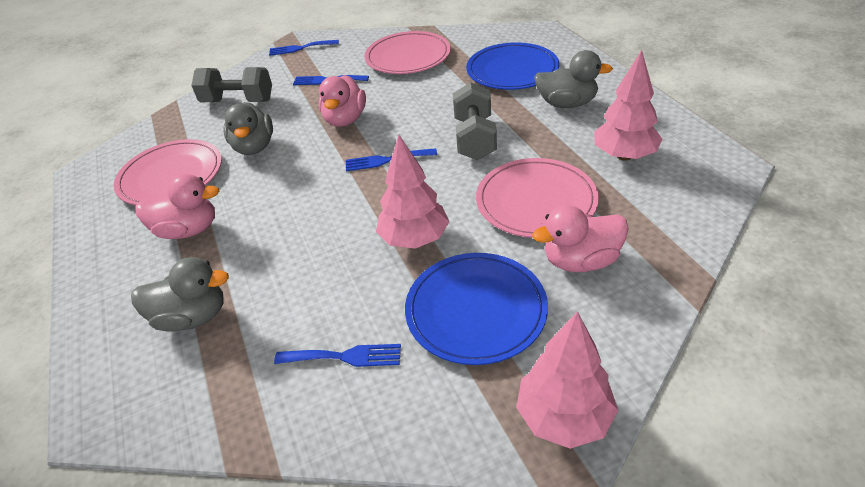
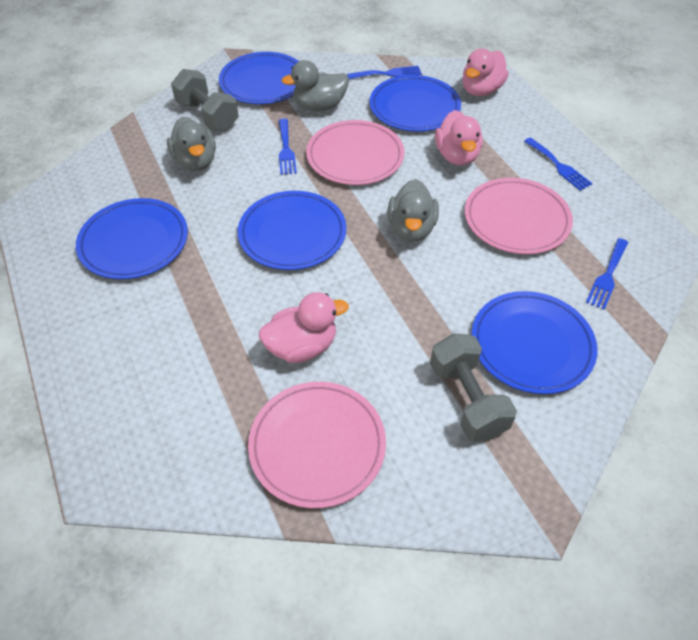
blue plate: 2 -> 5
pink tree: 3 -> 0

